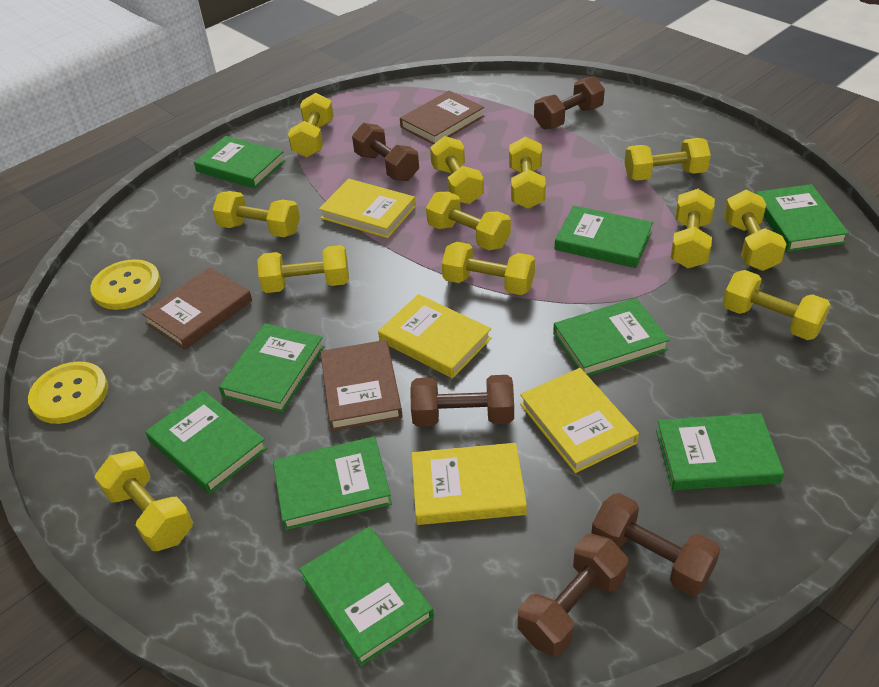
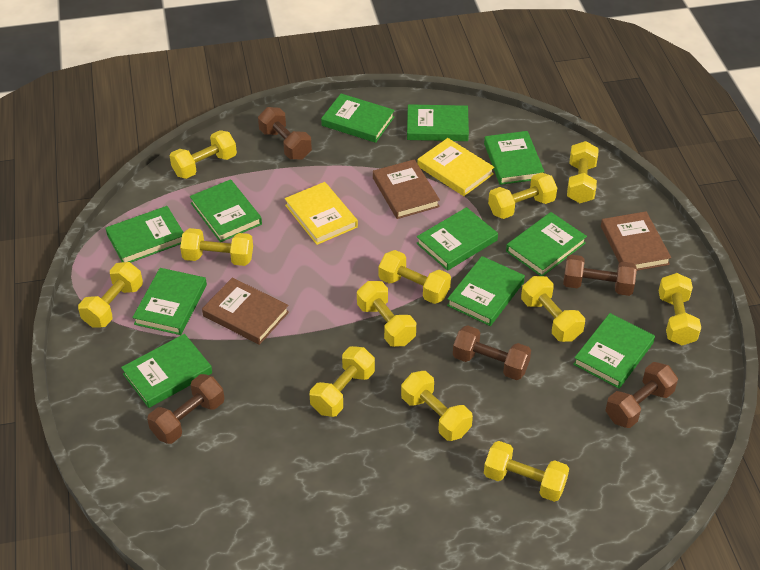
green book: 9 -> 11
yellow book: 4 -> 2
yellow button: 2 -> 0

